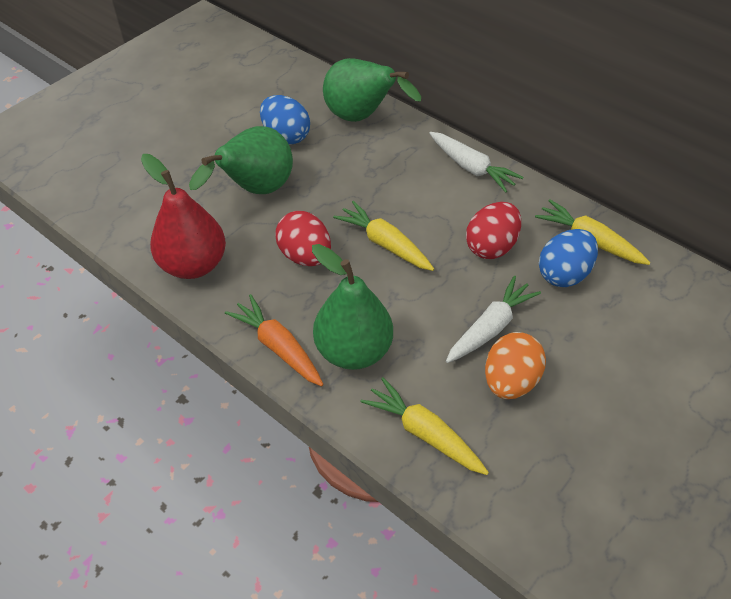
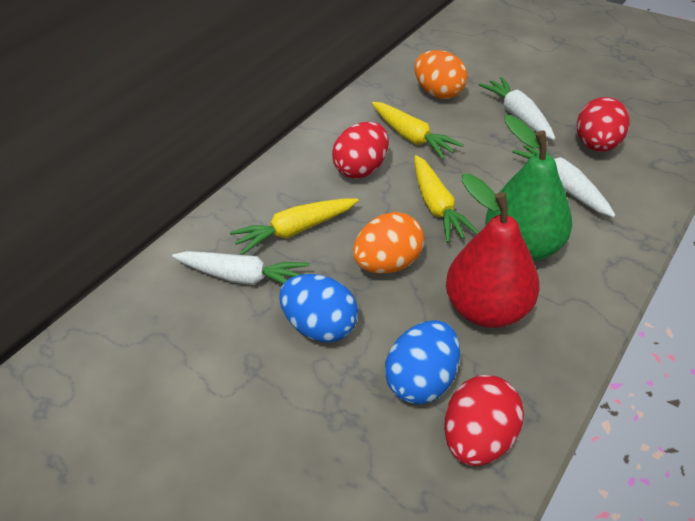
green pear: 3 -> 1
orange carrot: 1 -> 0
orange egg: 1 -> 2
red egg: 2 -> 3
white carrot: 2 -> 3

